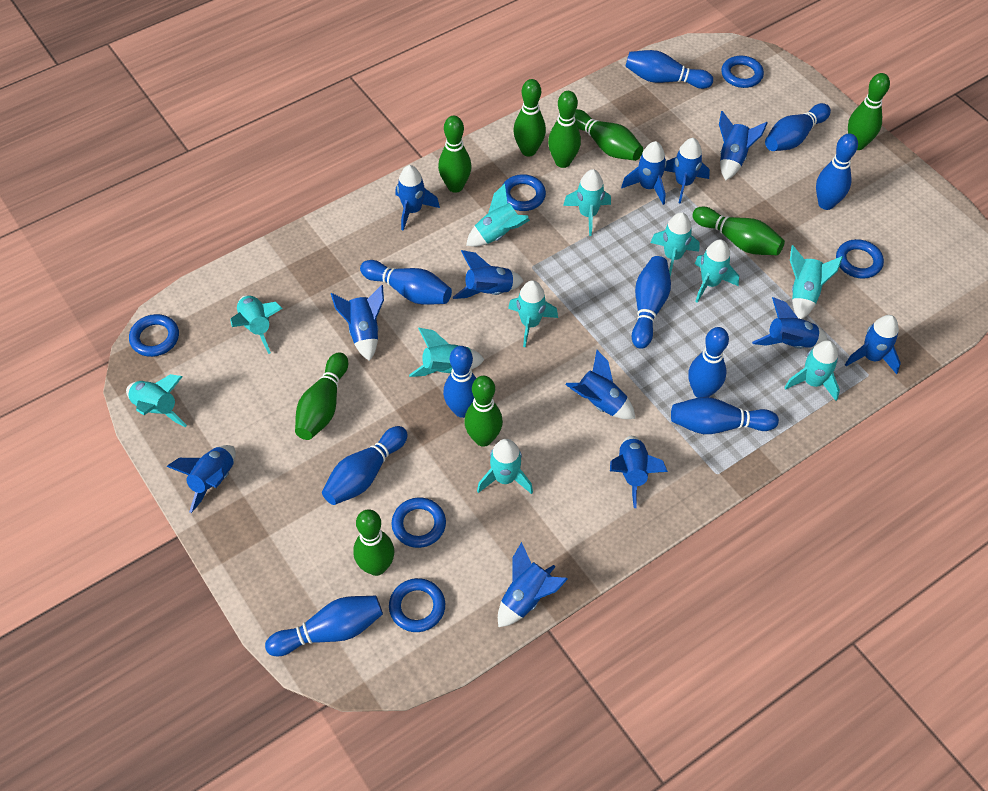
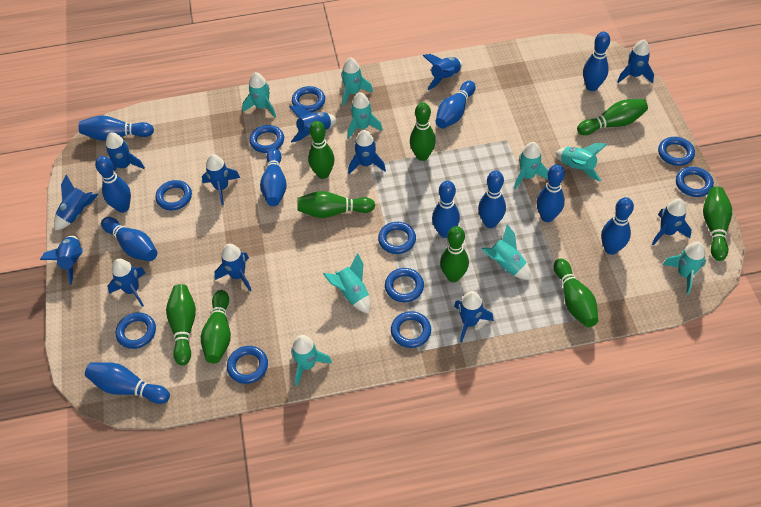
blue bowling pin: 10 -> 11
blue ring: 6 -> 10
turquoise rocket: 11 -> 9

